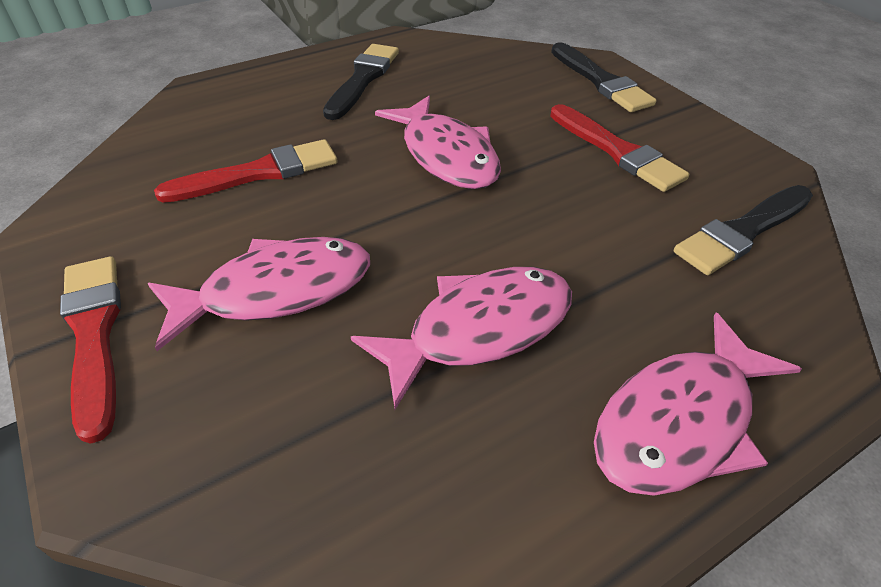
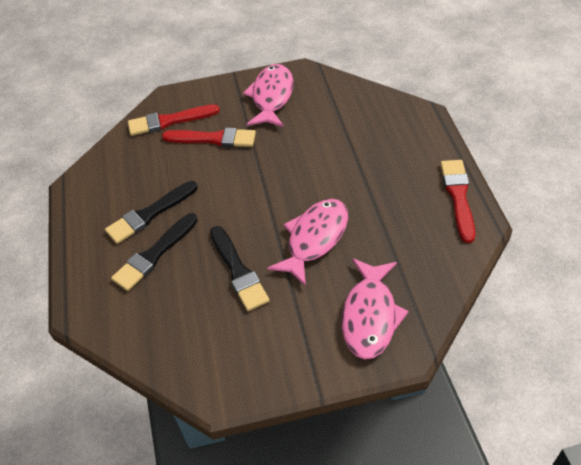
pink fish: 4 -> 3

